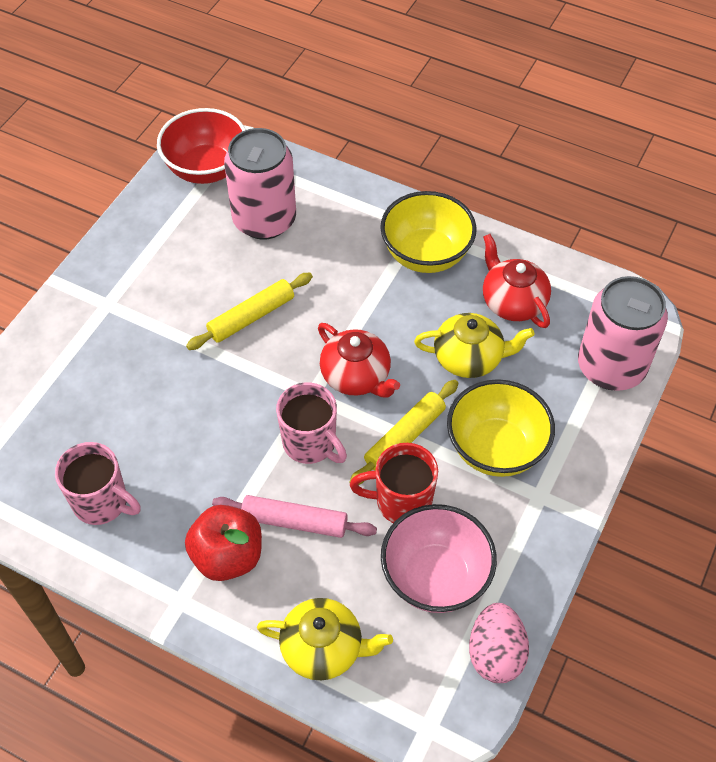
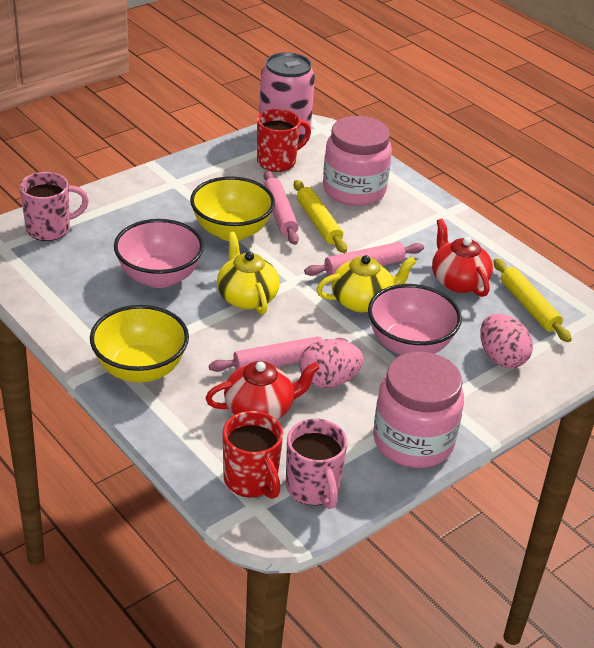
pink bowl: 1 -> 2
pink can: 2 -> 1
pink egg: 1 -> 2
pink jar: 0 -> 2
pink rolling pin: 1 -> 3
red apple: 1 -> 0
red bowl: 1 -> 0
red mug: 1 -> 2

